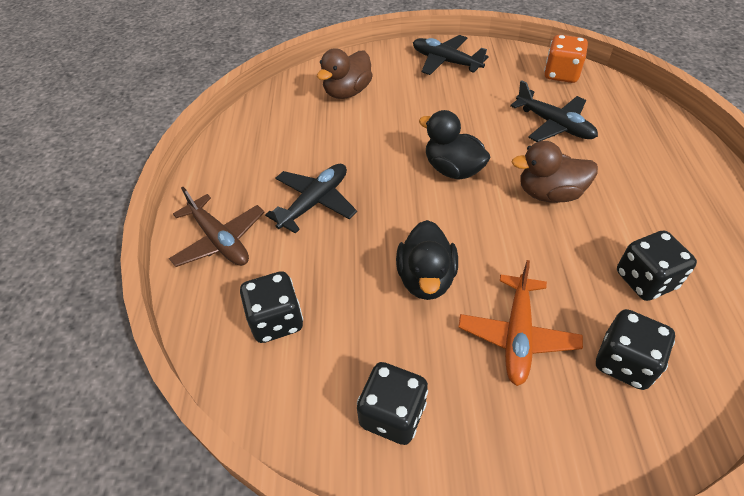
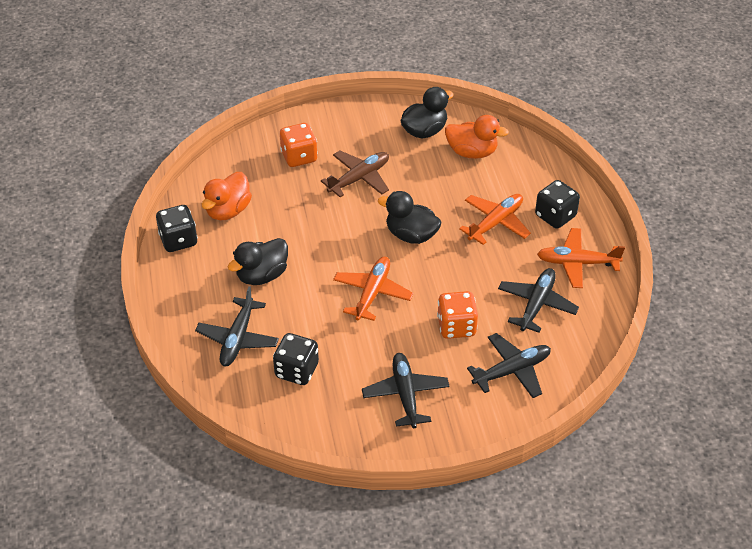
black dice: 4 -> 3
black duck: 2 -> 3
black plane: 3 -> 4
brown duck: 2 -> 0
orange dice: 1 -> 2
orange duck: 0 -> 2
orange plane: 1 -> 3

